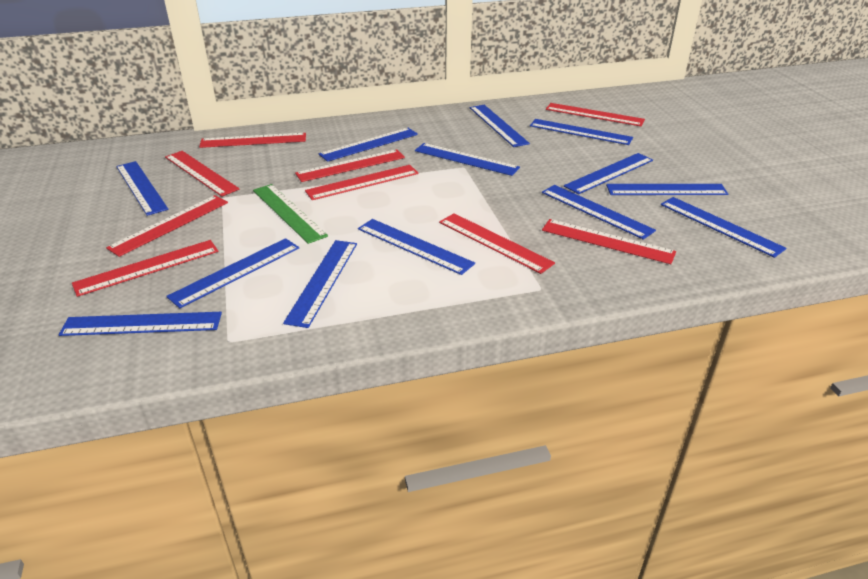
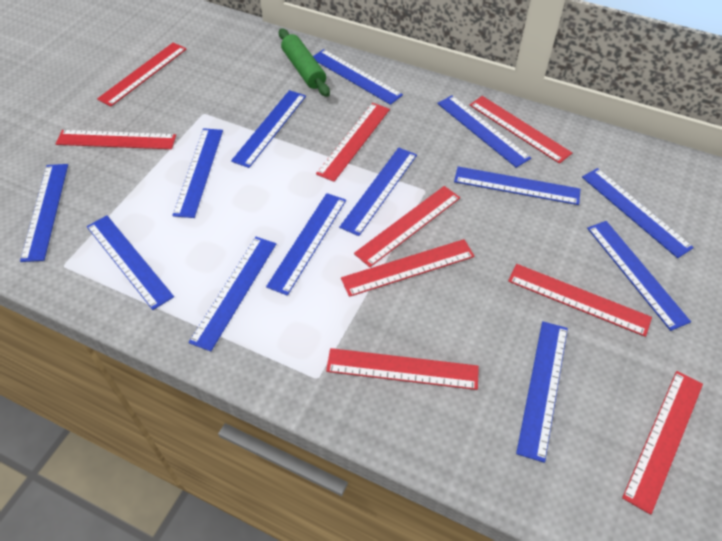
green rolling pin: 0 -> 1
green ruler: 1 -> 0

